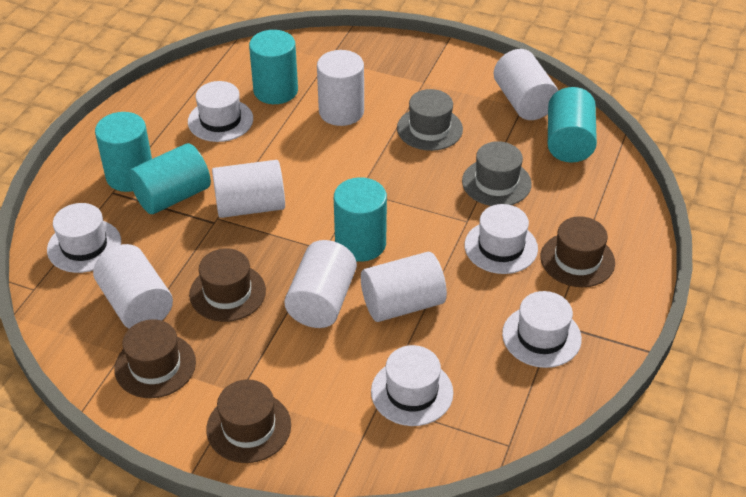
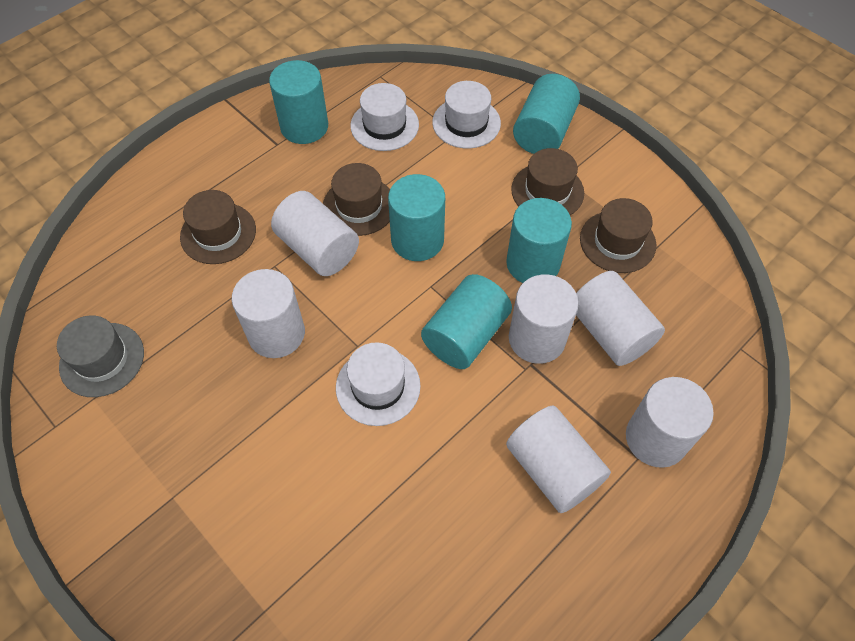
grey hat: 2 -> 1
white hat: 5 -> 3

